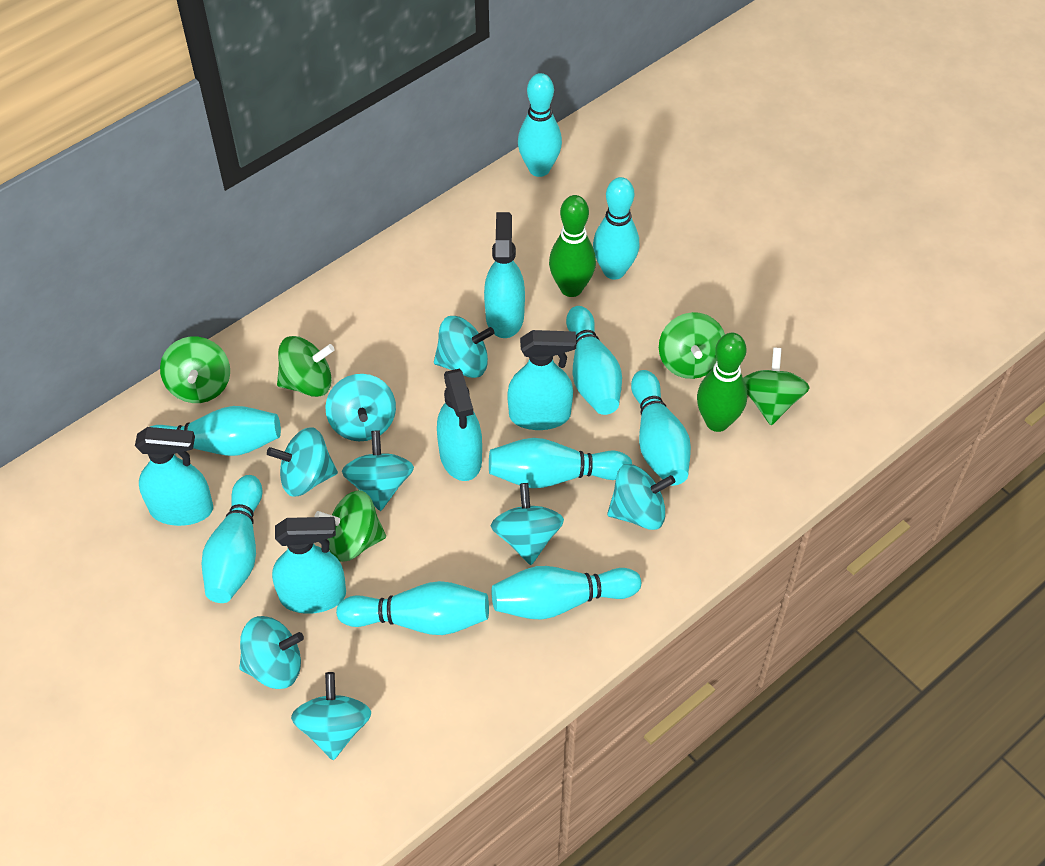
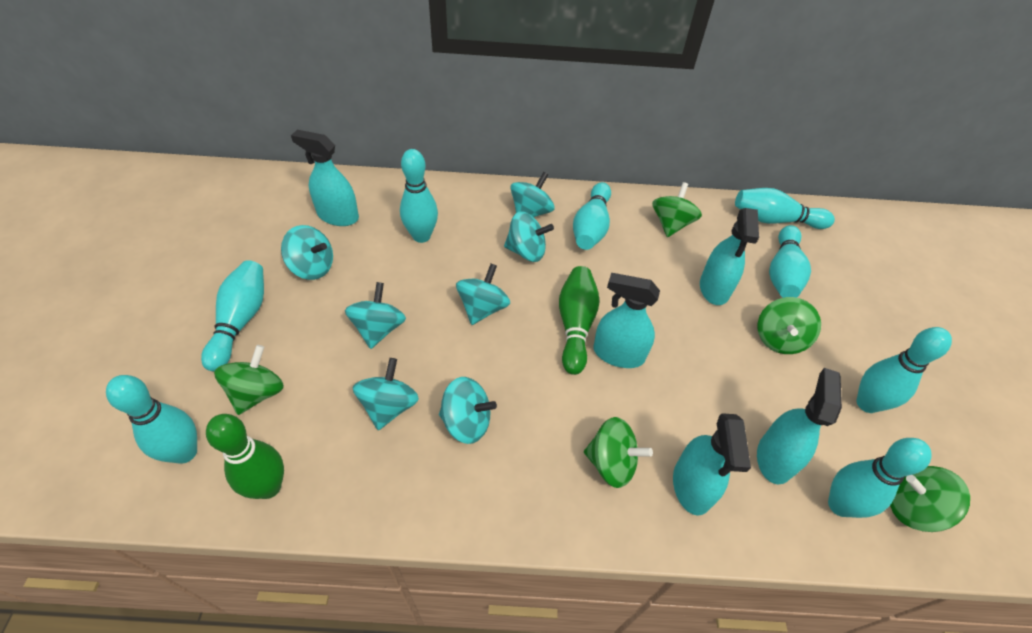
turquoise bowling pin: 9 -> 8
turquoise spinning top: 8 -> 7

